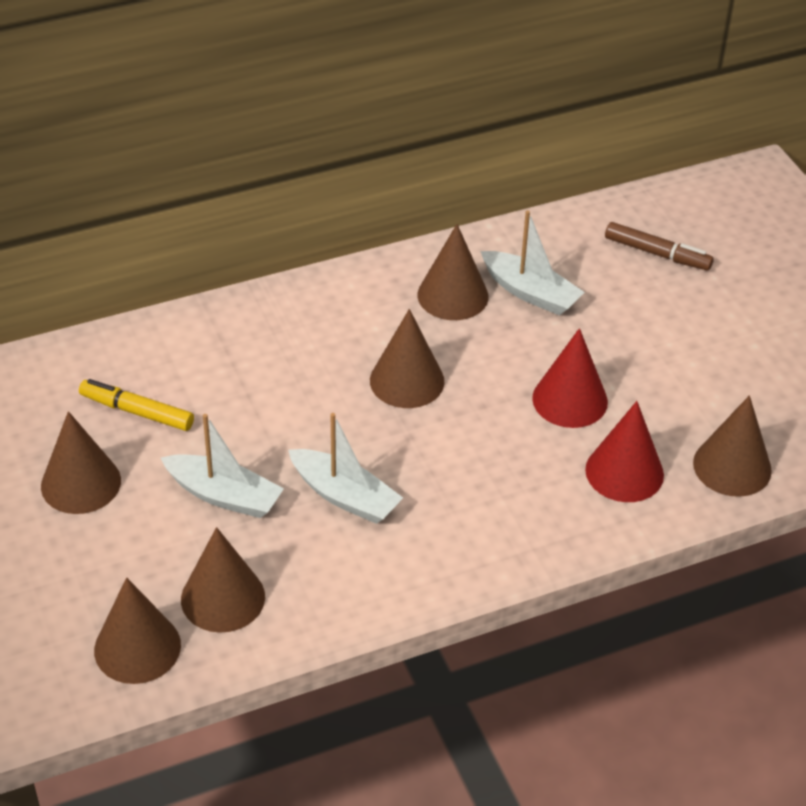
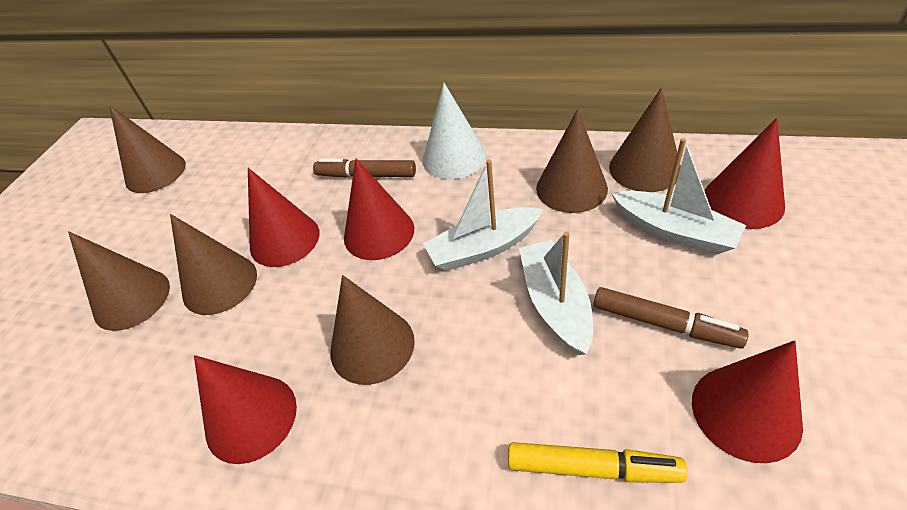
brown marker: 1 -> 2
red cone: 2 -> 5
white cone: 0 -> 1

